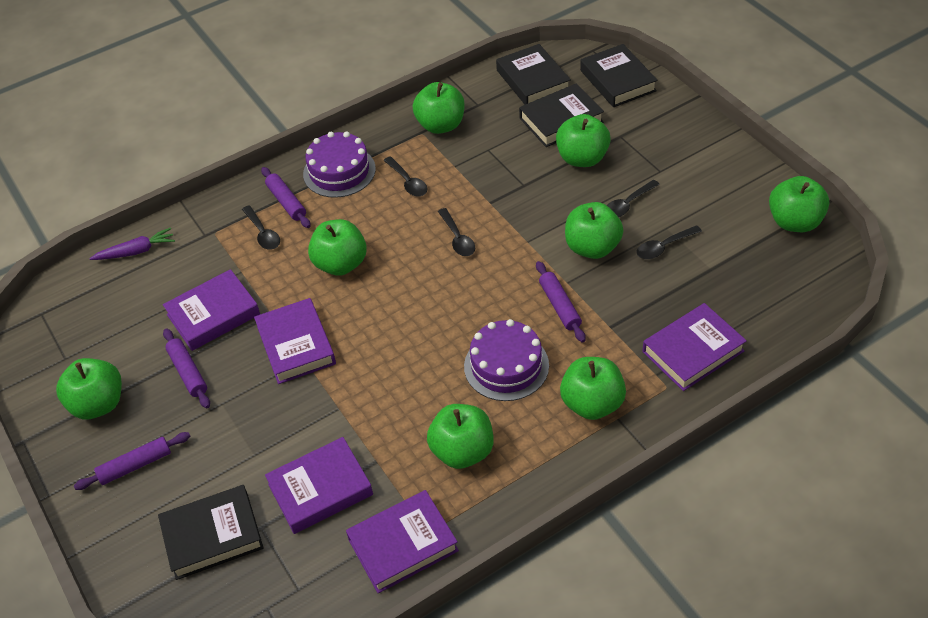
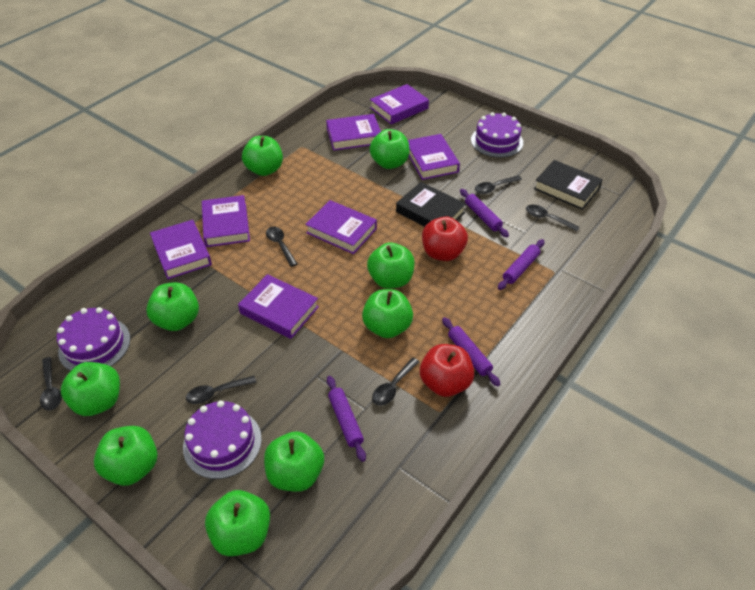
black book: 4 -> 2
black spoon: 5 -> 6
green apple: 8 -> 9
purple book: 5 -> 7
purple cake: 2 -> 3
purple carrot: 1 -> 0
red apple: 0 -> 2

